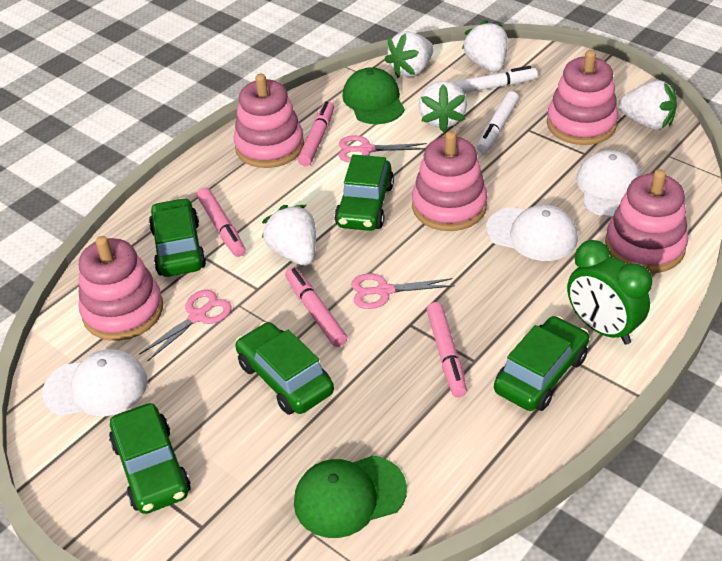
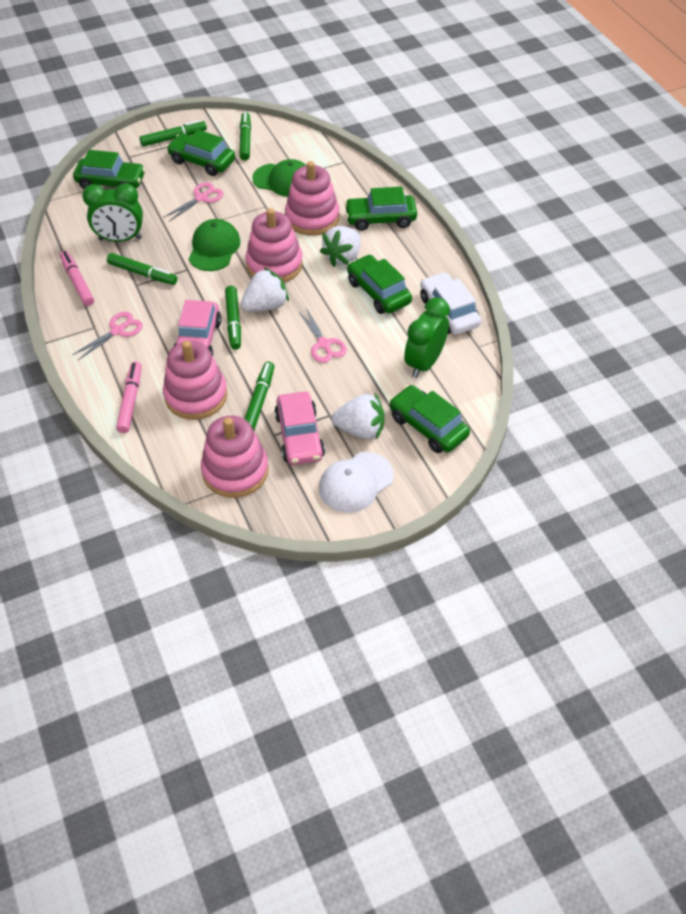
green clock: 1 -> 2
green marker: 0 -> 5
pink car: 0 -> 2
pink marker: 4 -> 2
pink stacking toy: 5 -> 4
white cap: 3 -> 1
white car: 0 -> 1
white marker: 2 -> 0
white strawberry: 5 -> 3

